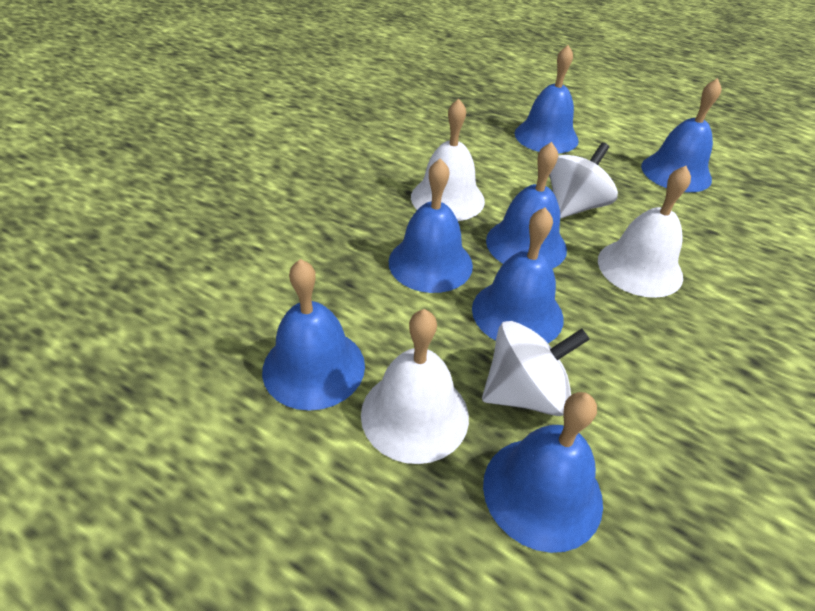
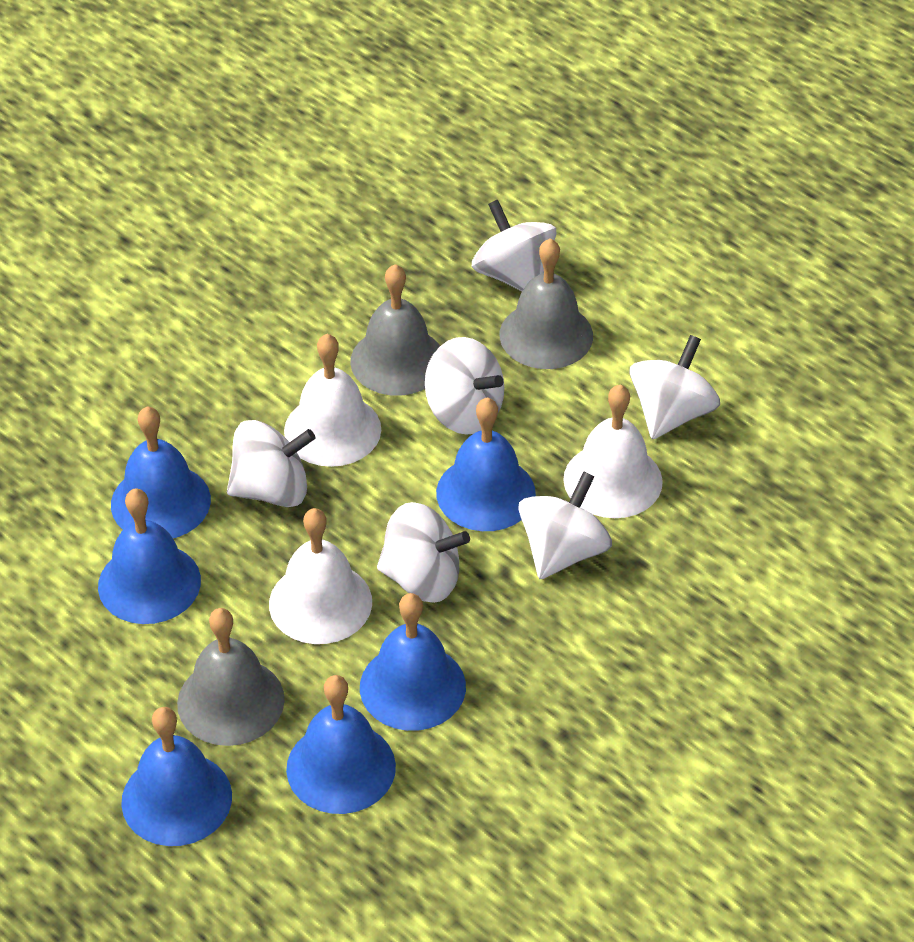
blue bell: 7 -> 6
grey bell: 0 -> 3
white spinning top: 2 -> 6

